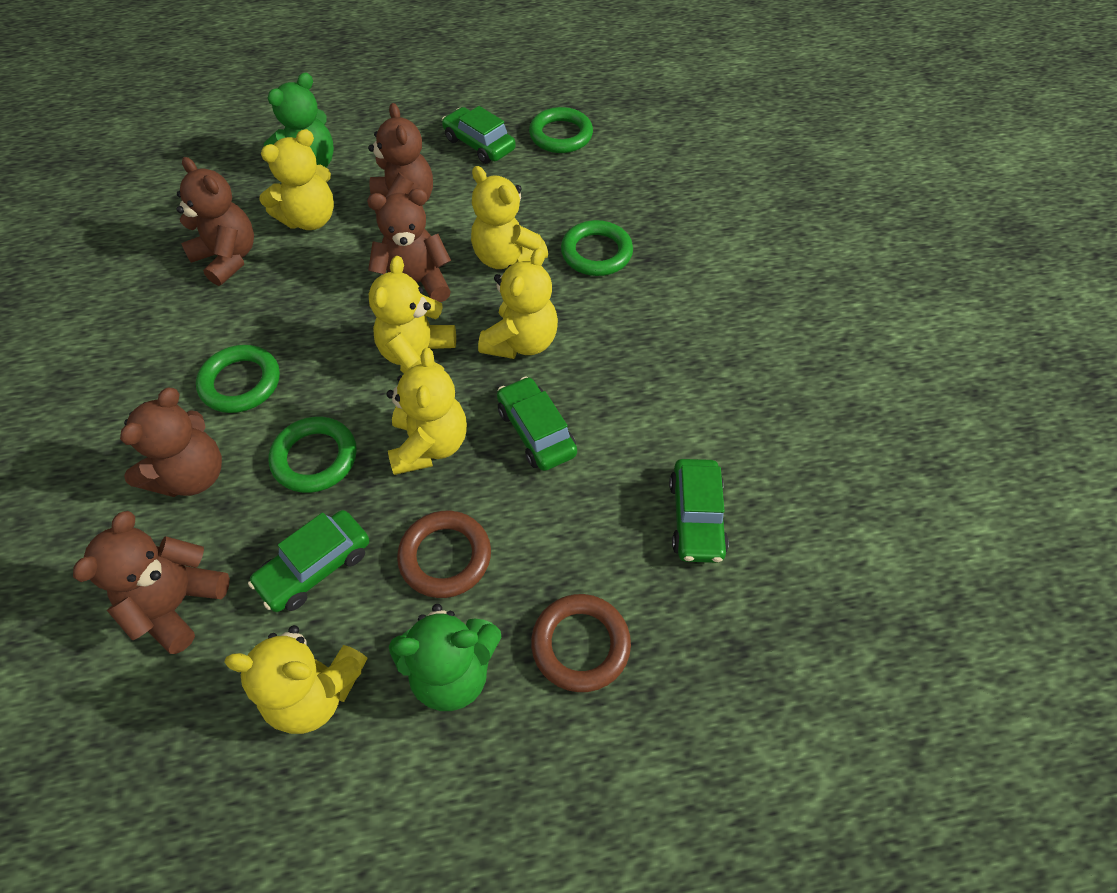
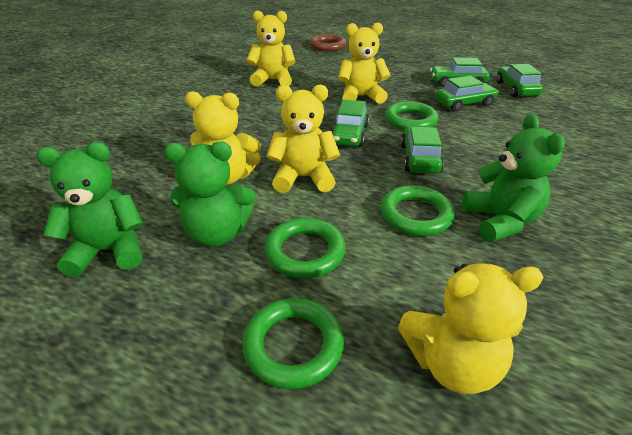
brown ring: 2 -> 1
brown teddy bear: 5 -> 0
green car: 4 -> 5
green teddy bear: 2 -> 3
yellow teddy bear: 6 -> 5

